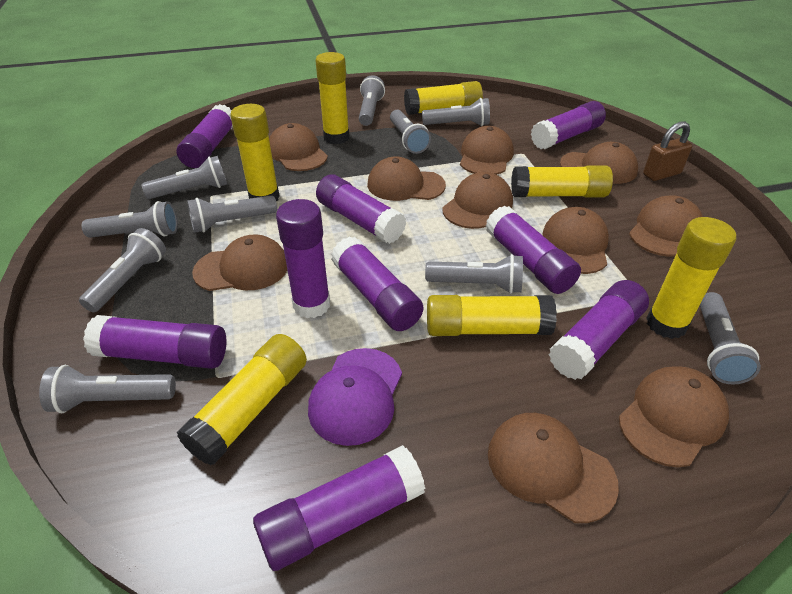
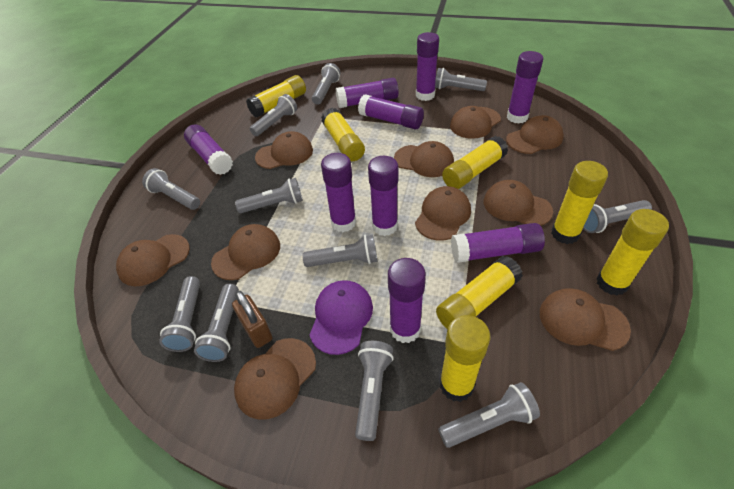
grey flashlight: 10 -> 11

